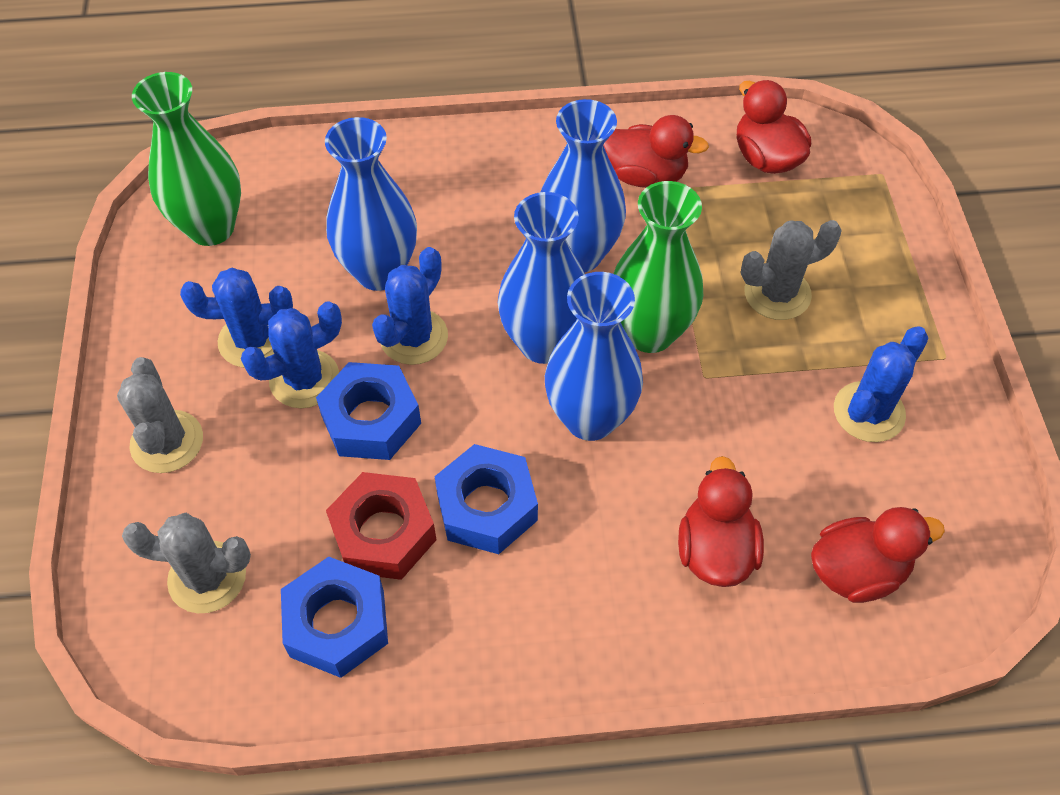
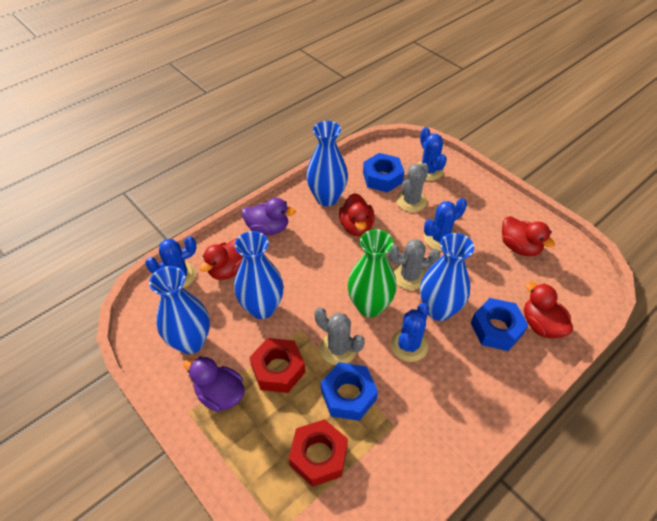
green vase: 2 -> 1
purple duck: 0 -> 2
red nut: 1 -> 2

